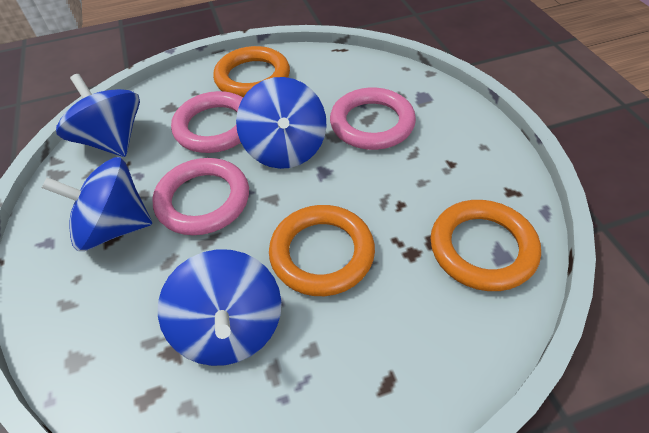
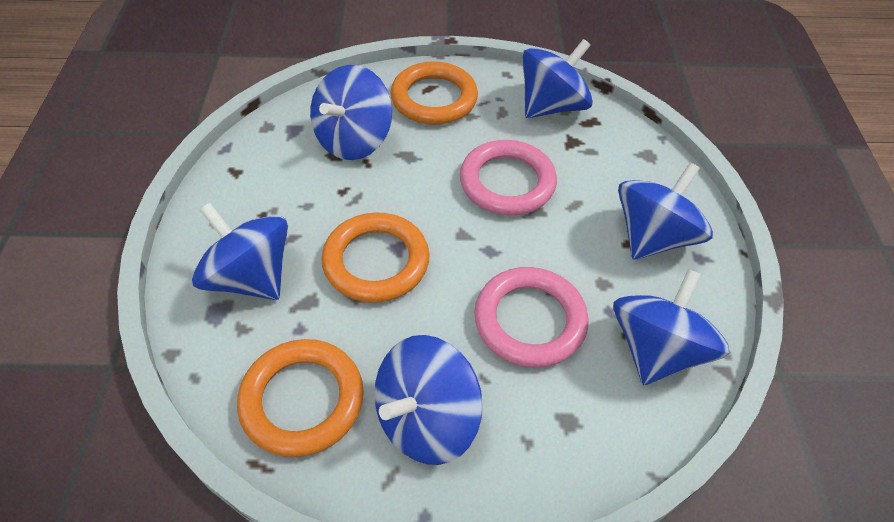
blue spinning top: 4 -> 6
pink ring: 3 -> 2

